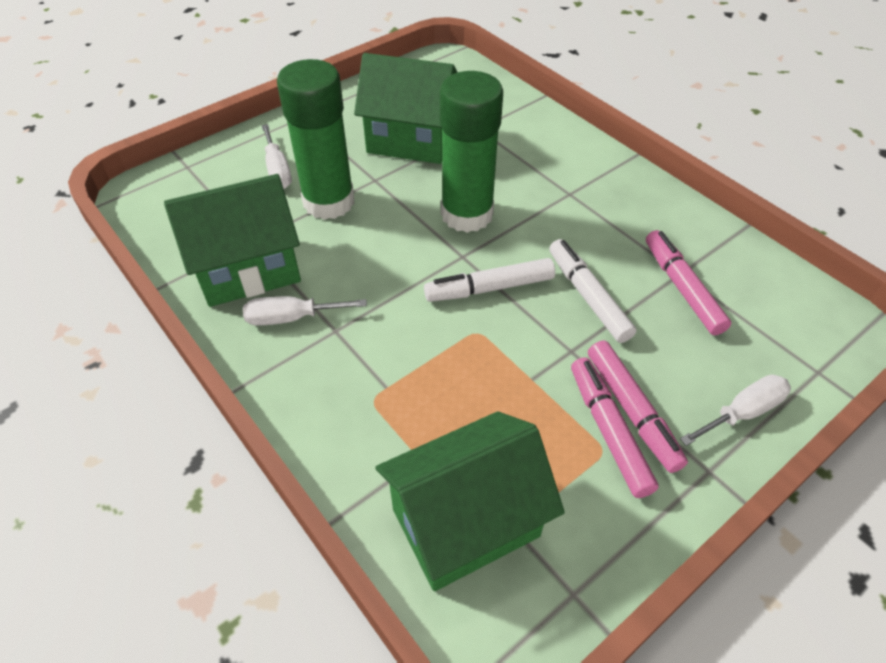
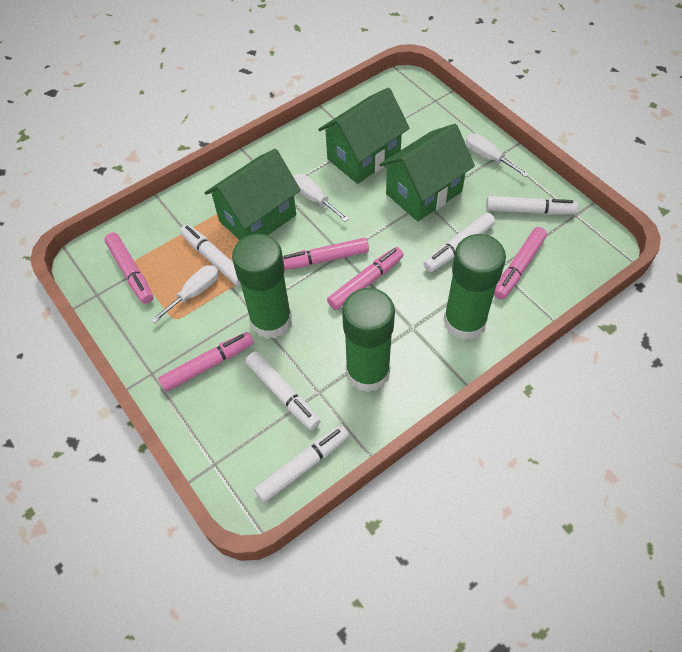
green glue stick: 2 -> 3
pink marker: 3 -> 5
white marker: 2 -> 5

